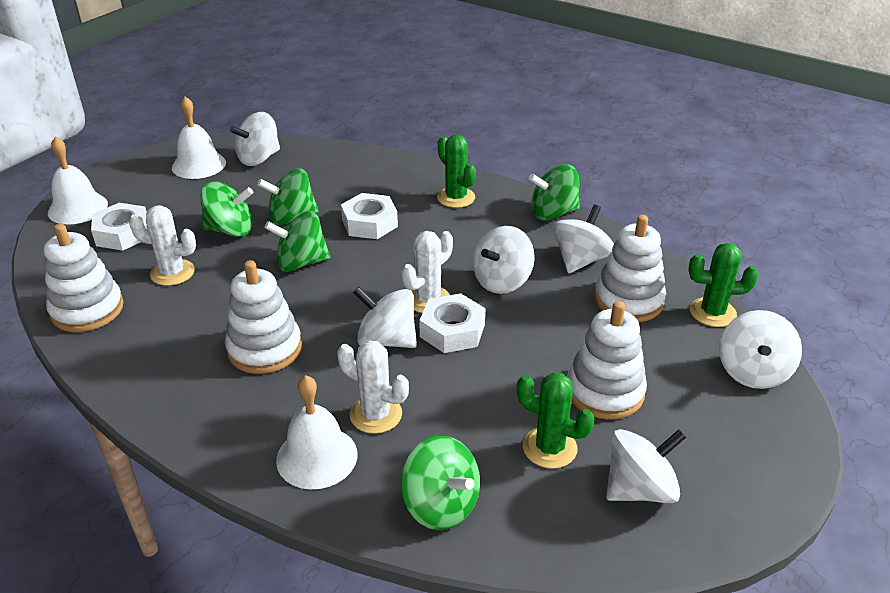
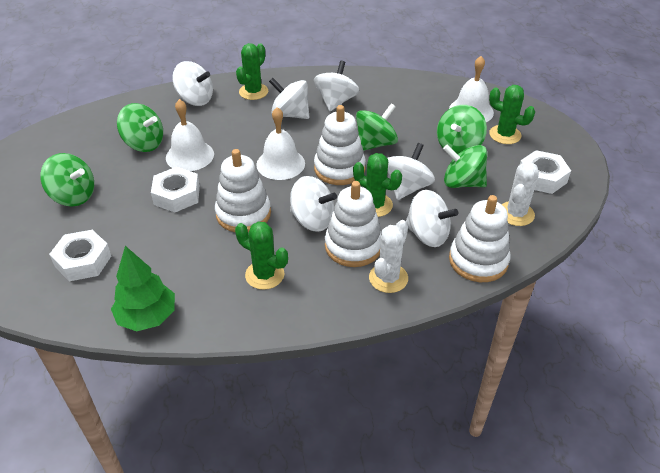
green cactus: 3 -> 4
green tree: 0 -> 1
white cactus: 3 -> 2

